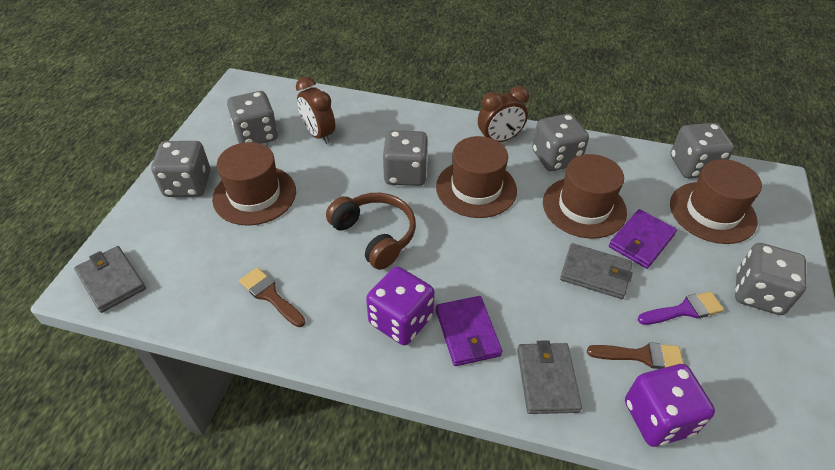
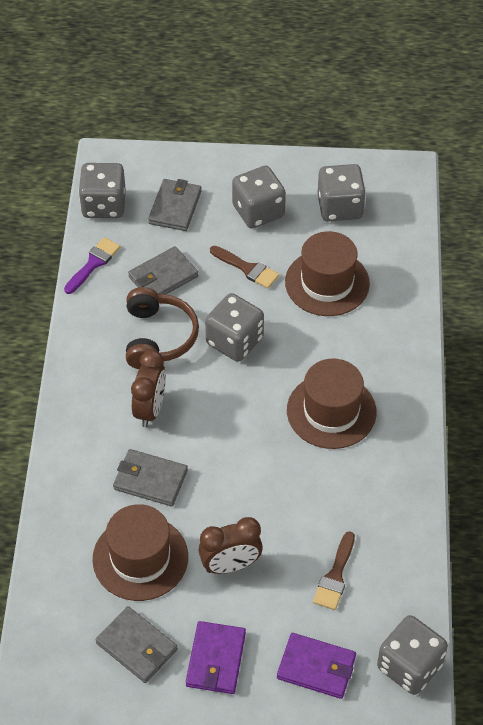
brown hat: 4 -> 3
grey dice: 6 -> 5
grey wallet: 3 -> 4
purple dice: 2 -> 0

